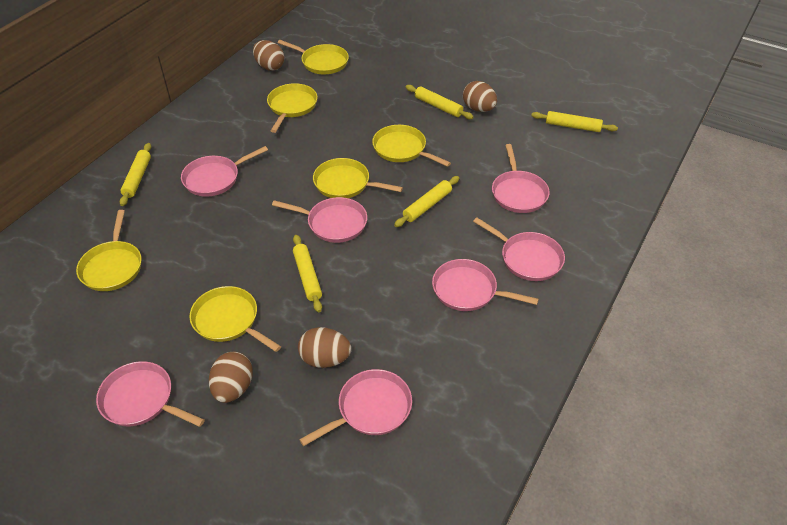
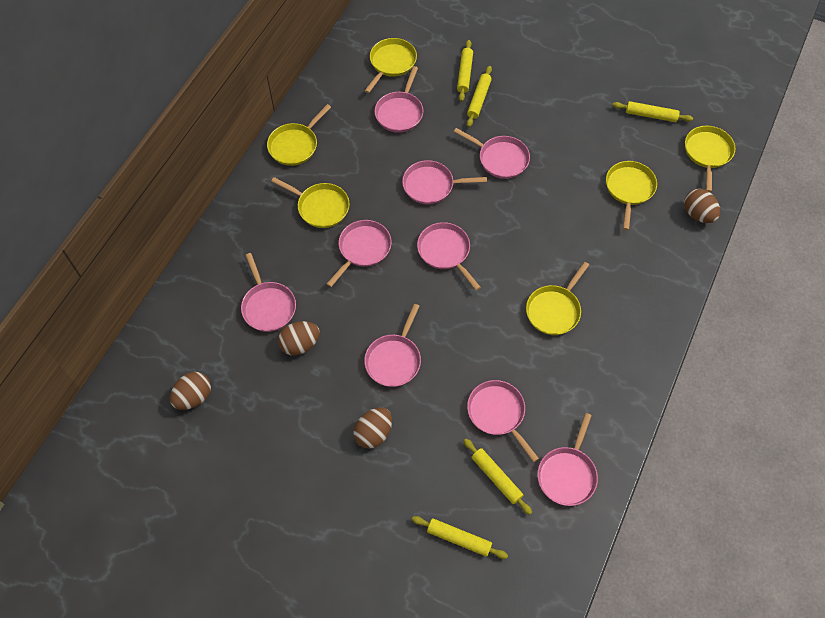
pink pan: 7 -> 9

